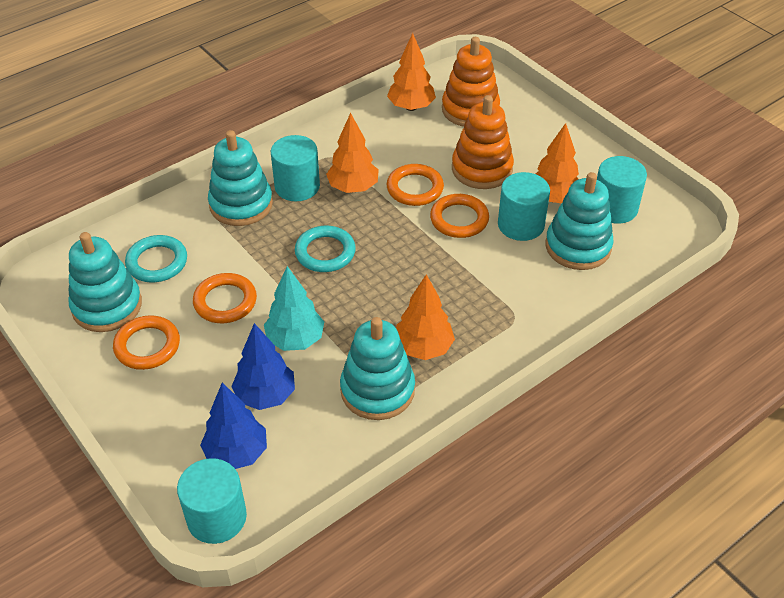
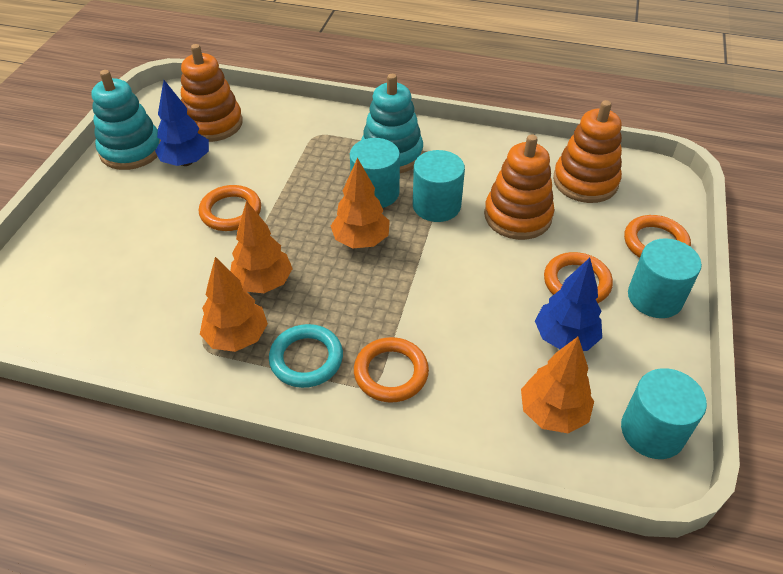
orange stacking toy: 2 -> 3
turquoise ring: 2 -> 1
turquoise stacking toy: 4 -> 2
turquoise tree: 1 -> 0

